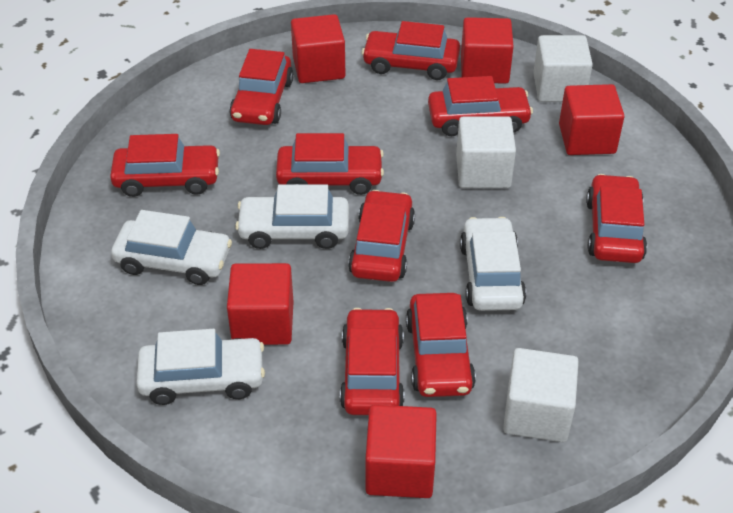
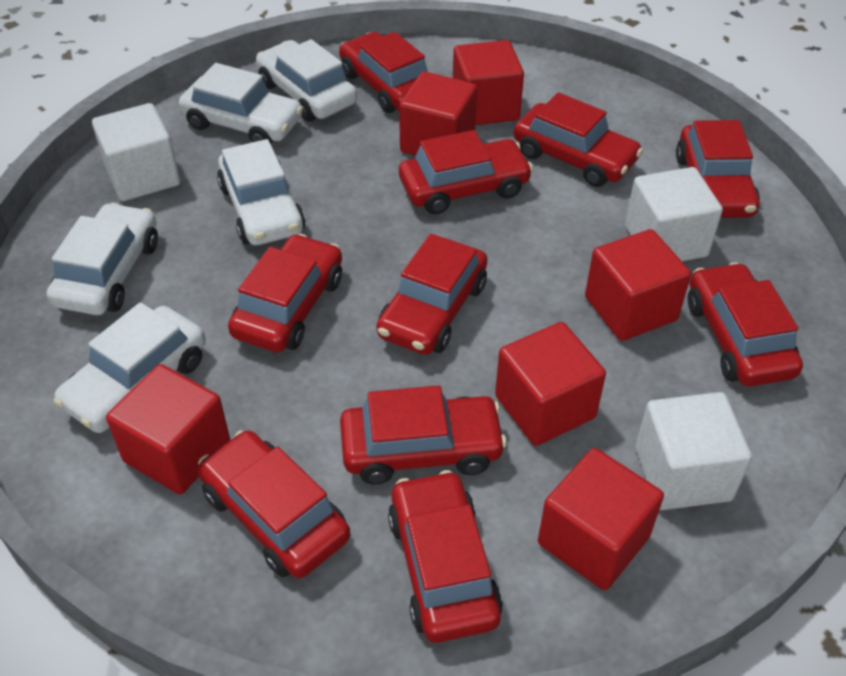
red car: 9 -> 10
red cube: 5 -> 6
white car: 4 -> 5

